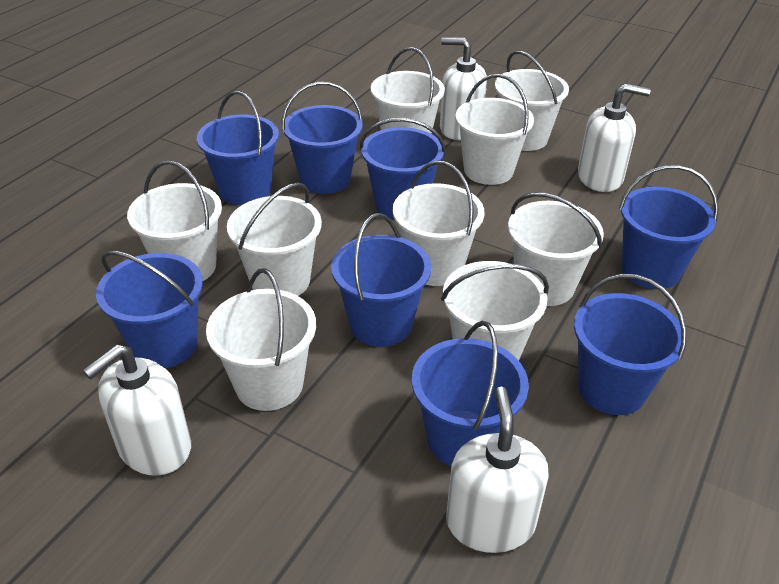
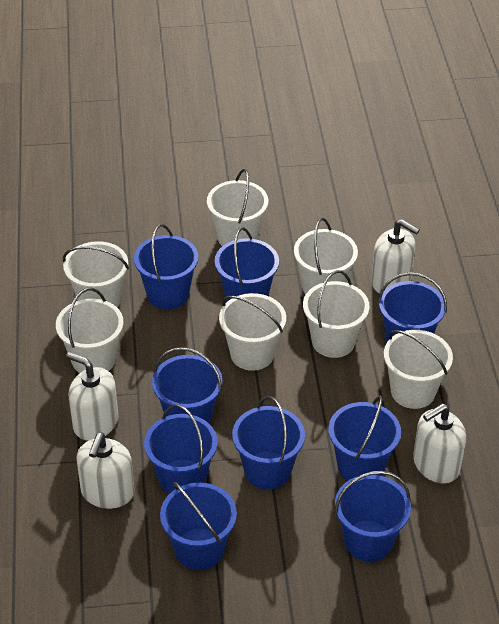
blue bucket: 8 -> 9
white bucket: 9 -> 7

